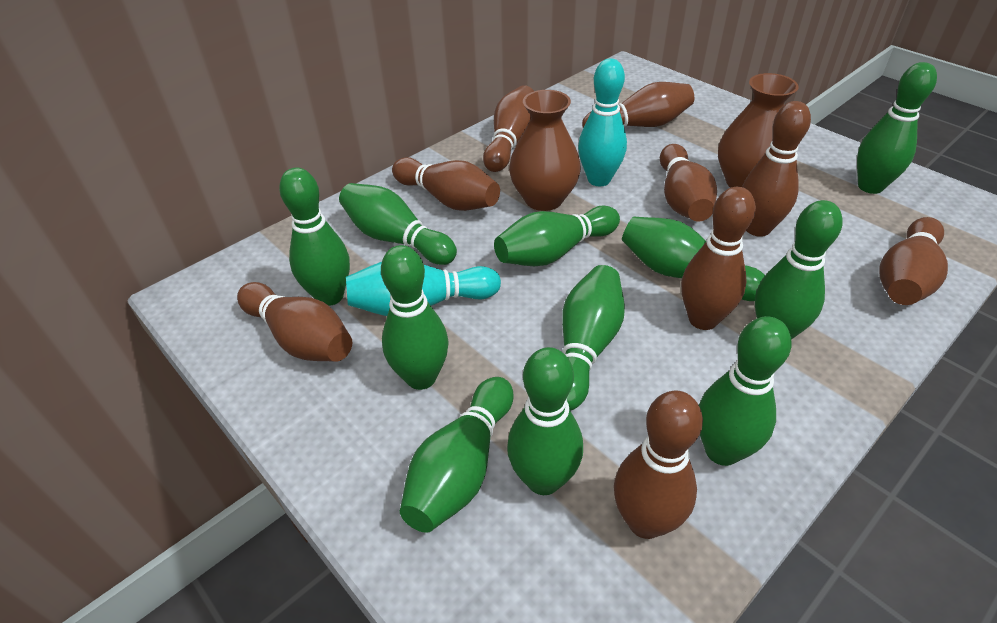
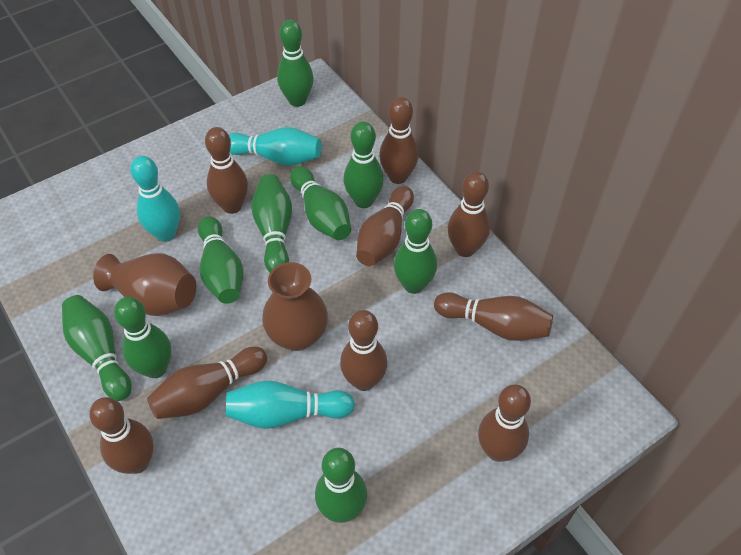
green bowling pin: 11 -> 9
turquoise bowling pin: 2 -> 3

